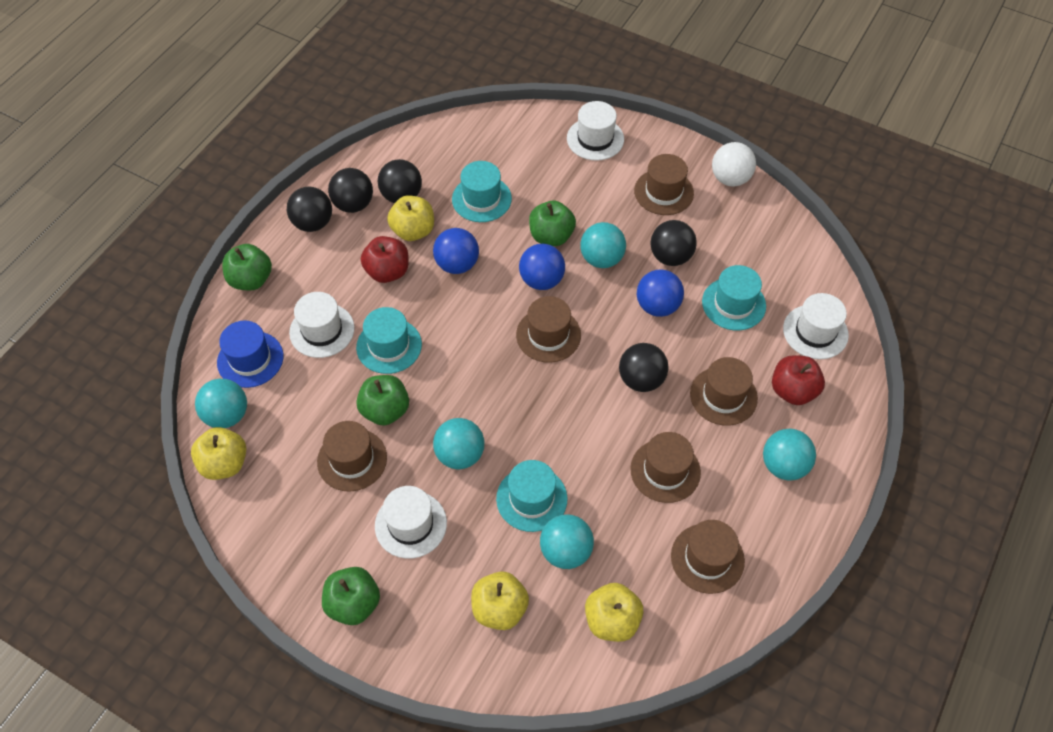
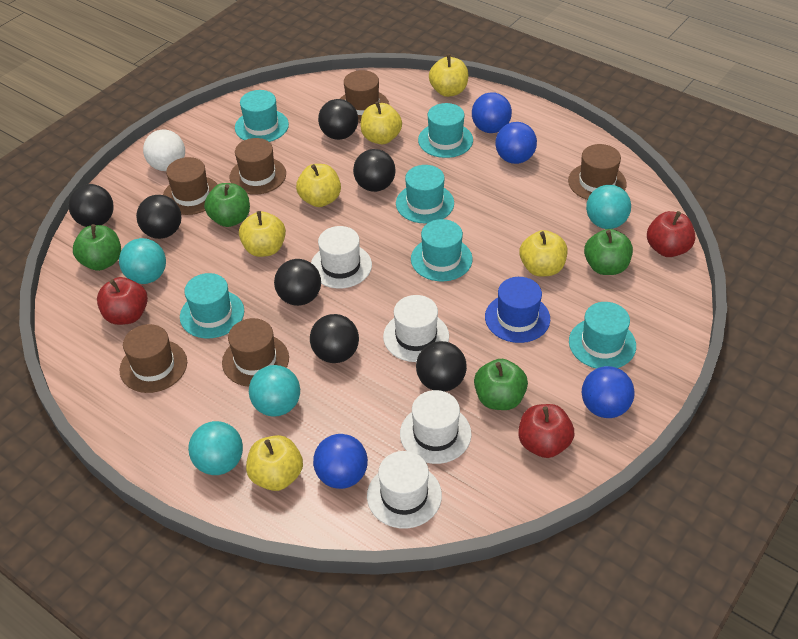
black ball: 5 -> 7
blue ball: 3 -> 4
red apple: 2 -> 3
turquoise ball: 5 -> 4
turquoise hat: 4 -> 6
yellow apple: 4 -> 6

